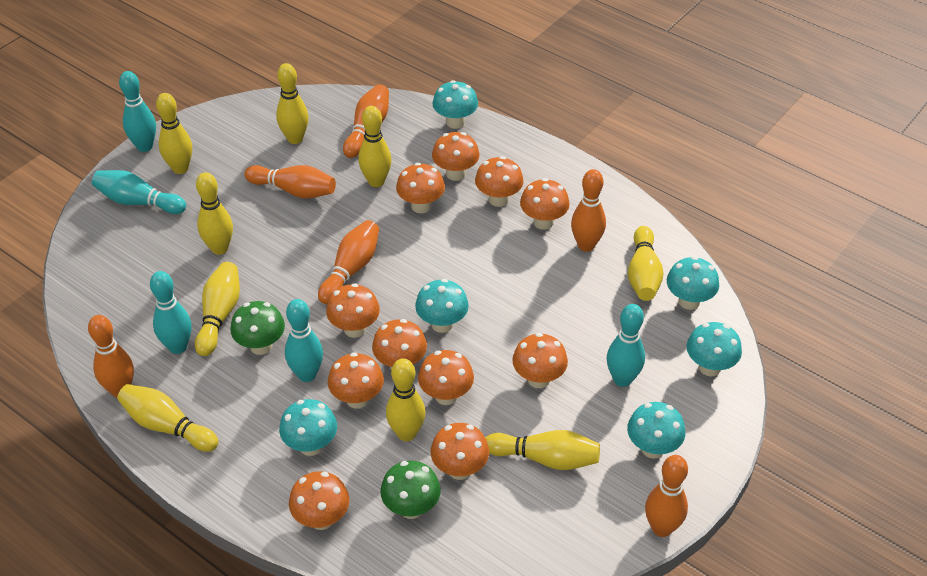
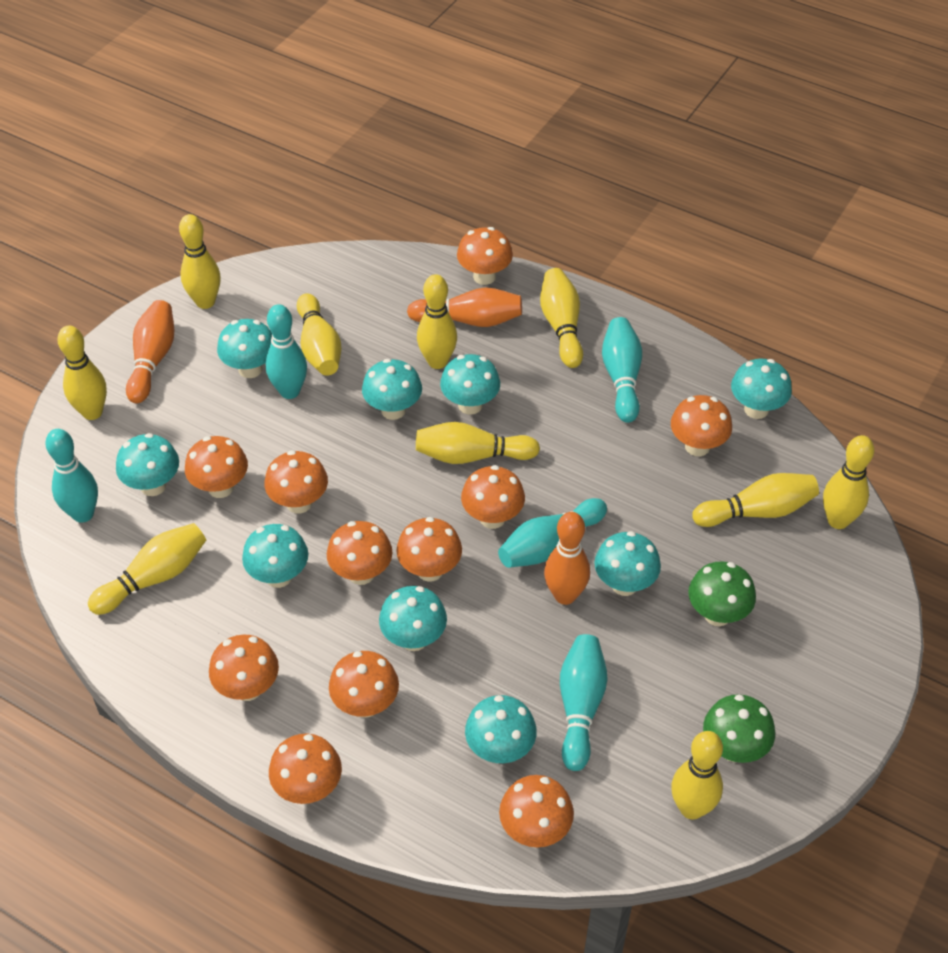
orange bowling pin: 6 -> 3
turquoise mushroom: 6 -> 9
yellow bowling pin: 9 -> 10

